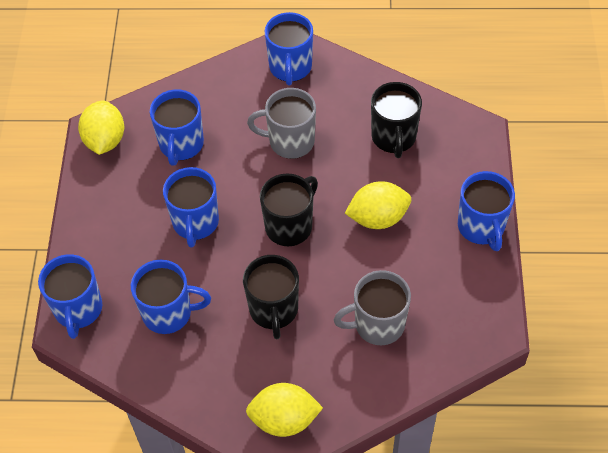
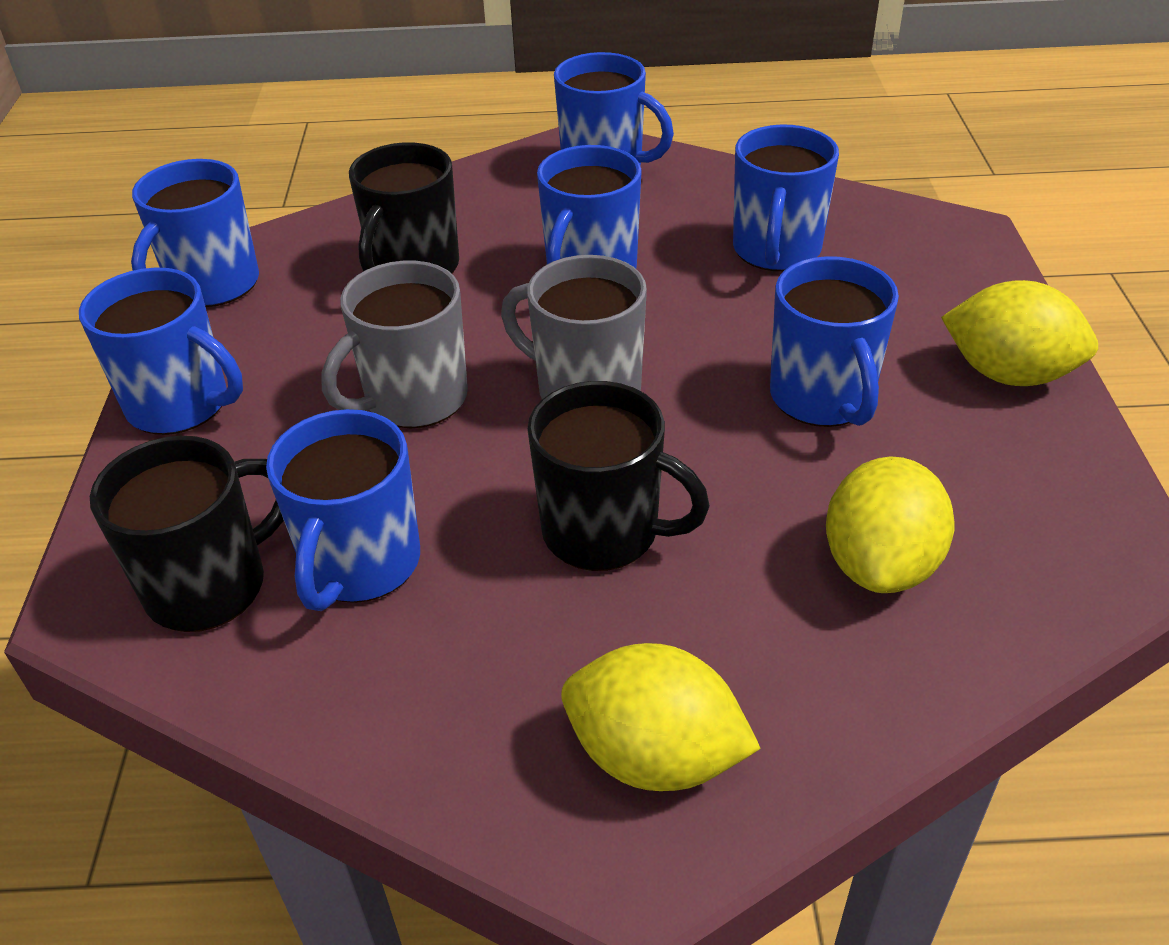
blue mug: 6 -> 7

